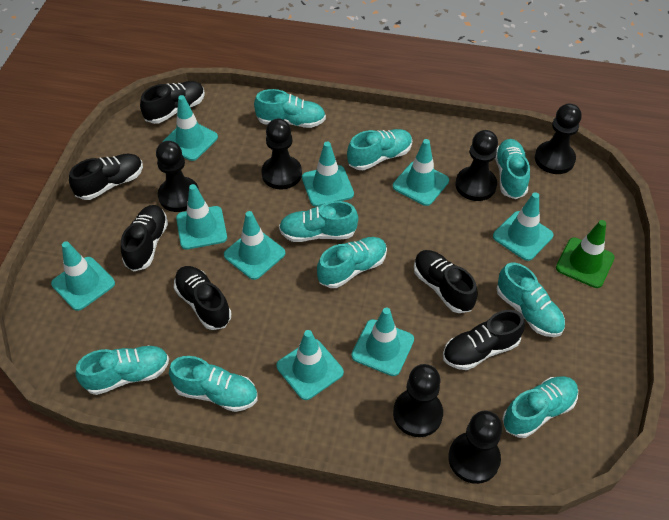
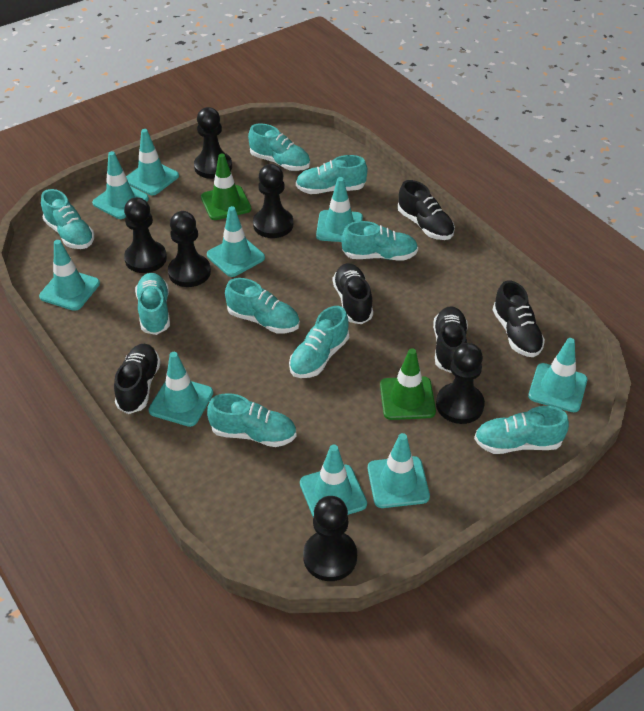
black shoe: 6 -> 5
green traffic cone: 1 -> 2

